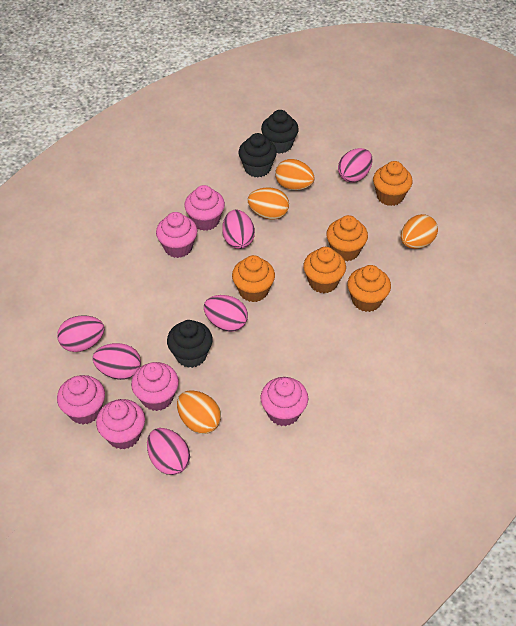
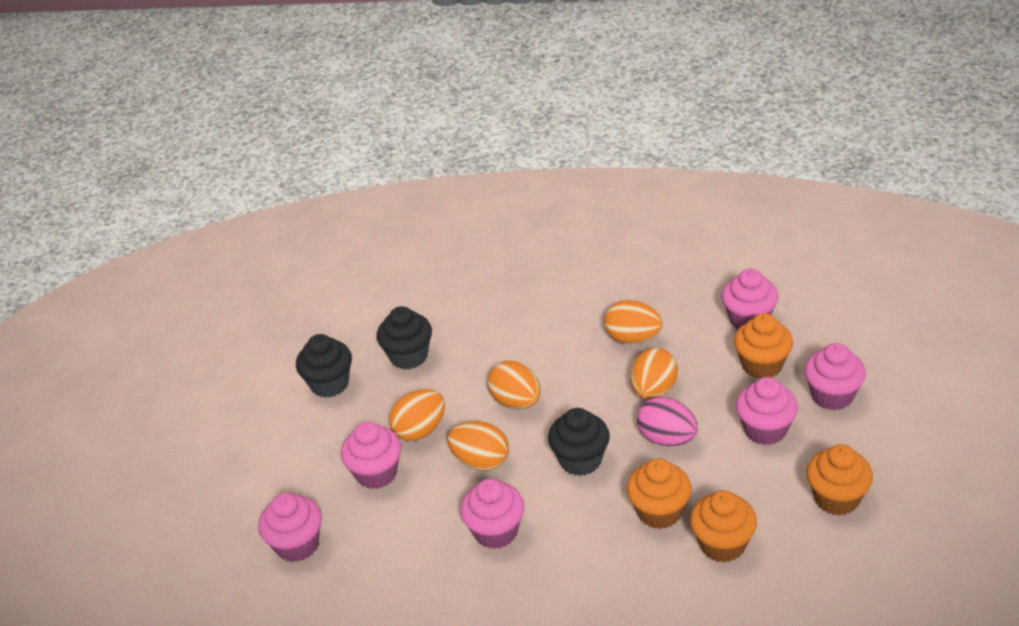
orange cupcake: 5 -> 4
orange egg: 4 -> 5
pink egg: 6 -> 1

